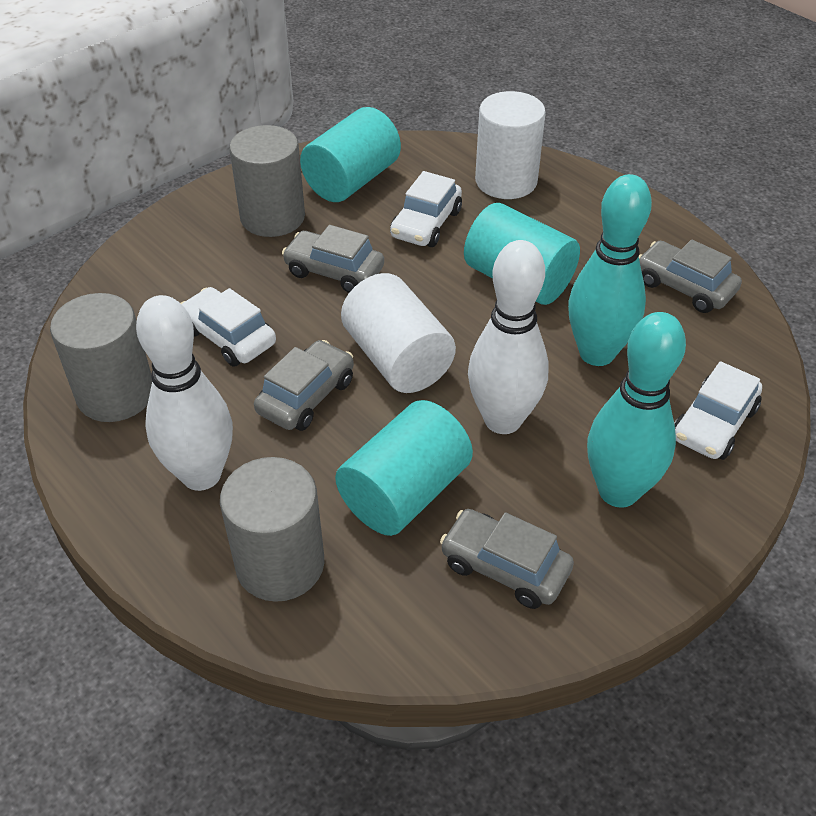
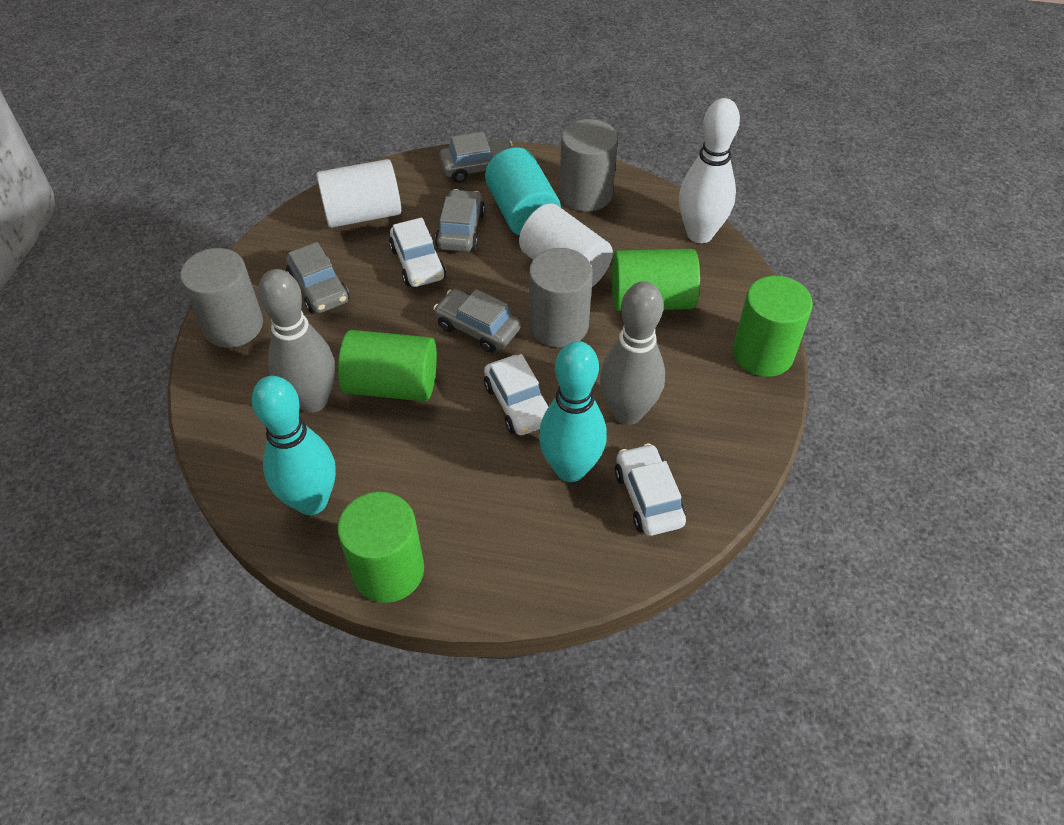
green cylinder: 0 -> 4
grey bowling pin: 0 -> 2
turquoise cylinder: 3 -> 1
white bowling pin: 2 -> 1

